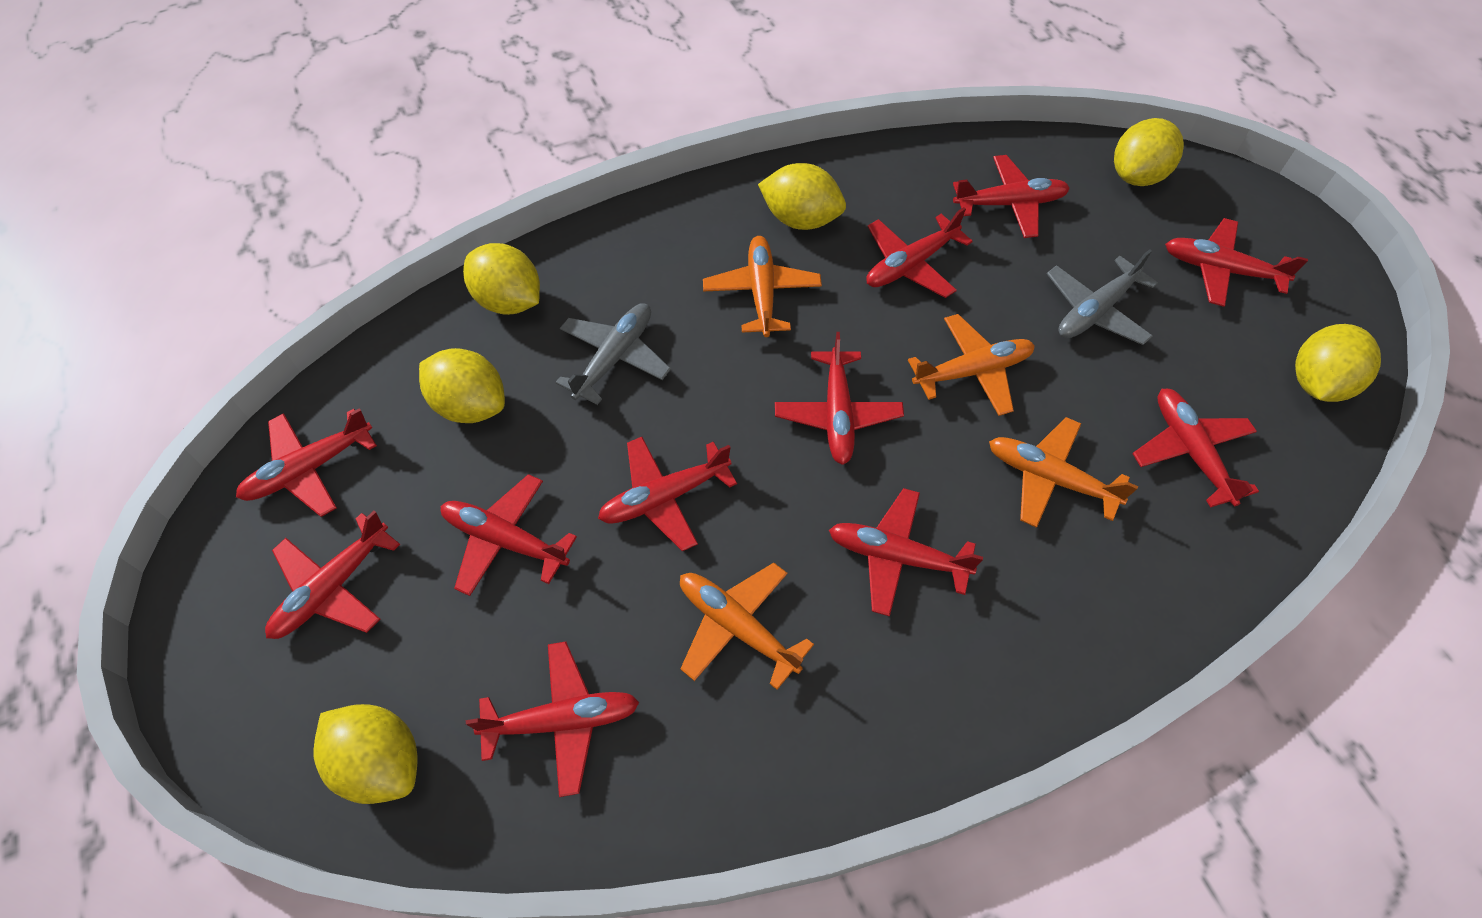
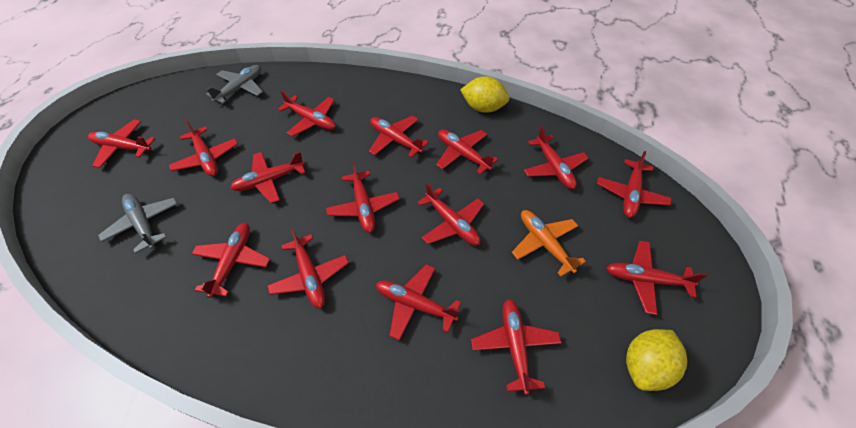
orange plane: 4 -> 1
red plane: 11 -> 15
yellow lemon: 6 -> 2

